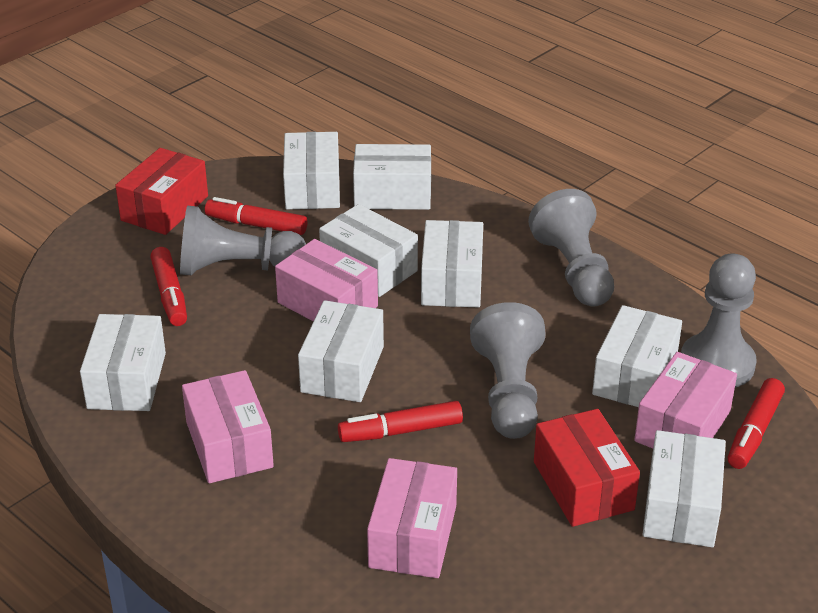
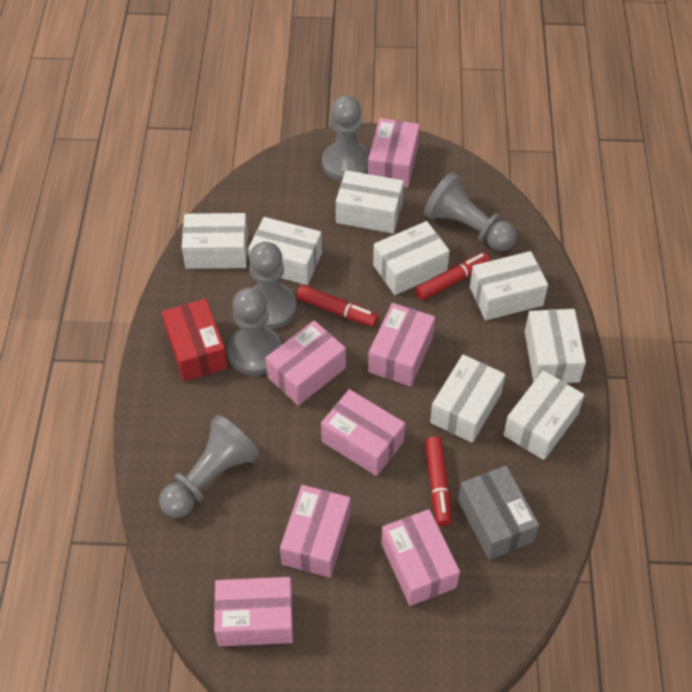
grey box: 0 -> 1
grey pawn: 4 -> 5
pink box: 4 -> 7
red box: 2 -> 1
red marker: 4 -> 3

